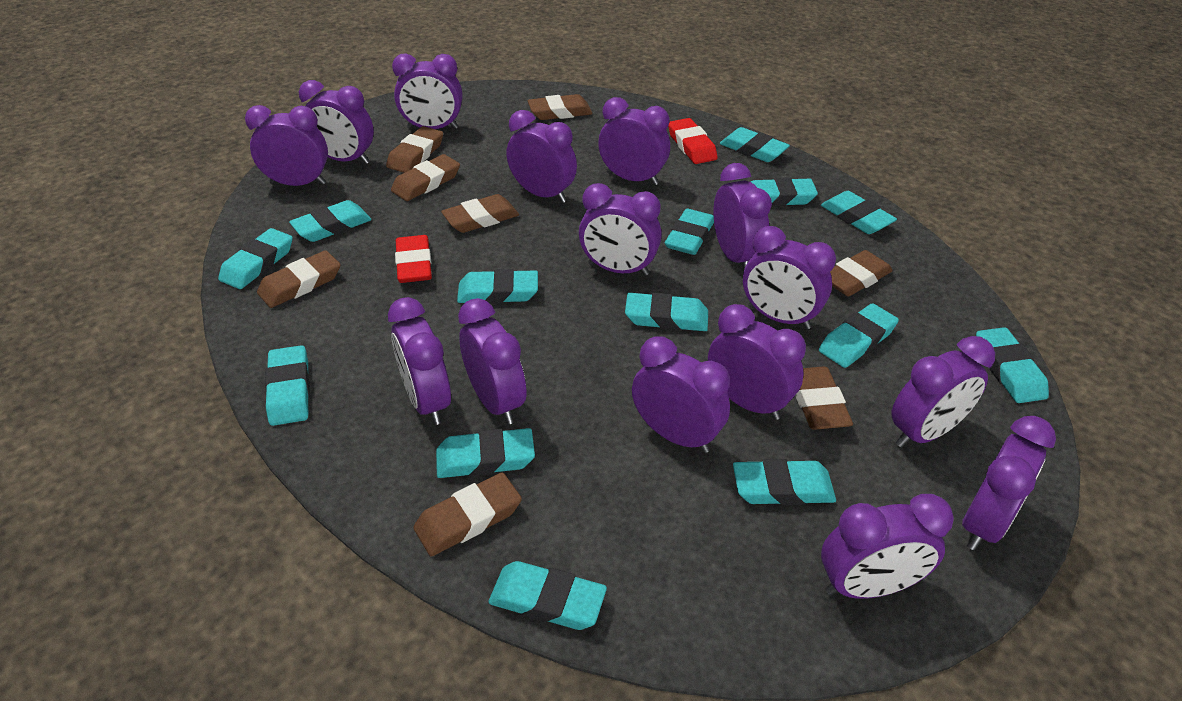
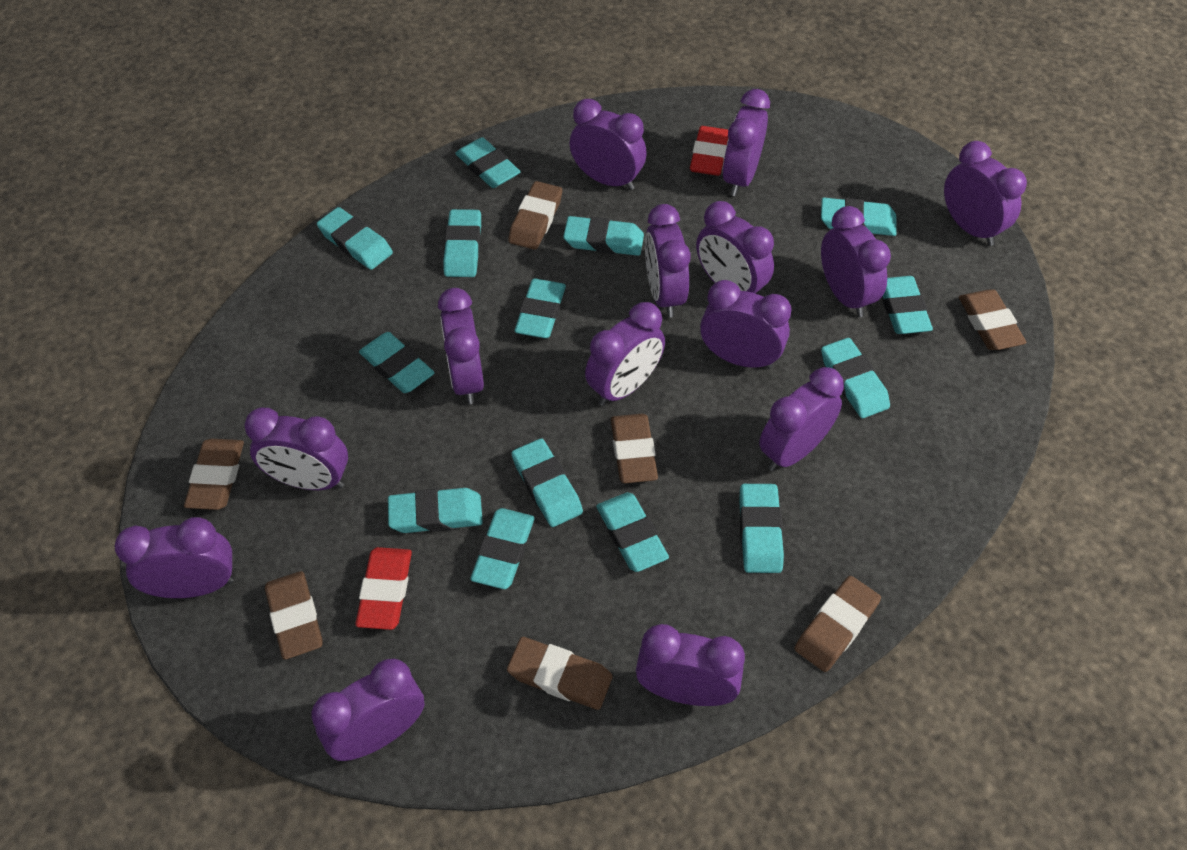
brown eraser: 8 -> 7
purple clock: 15 -> 14

